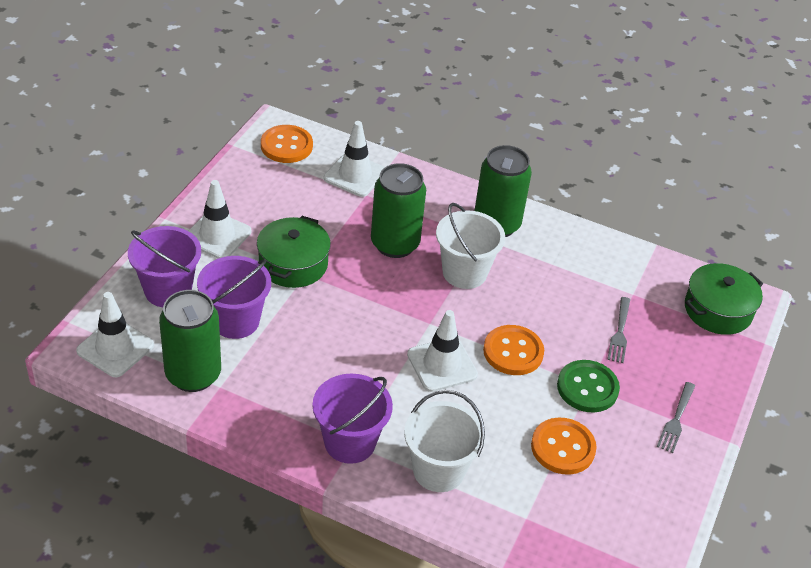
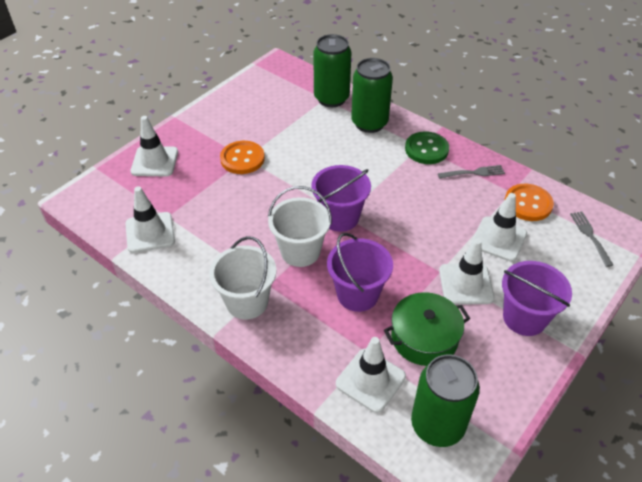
green pot: 2 -> 1
orange button: 3 -> 2
white traffic cone: 4 -> 5

